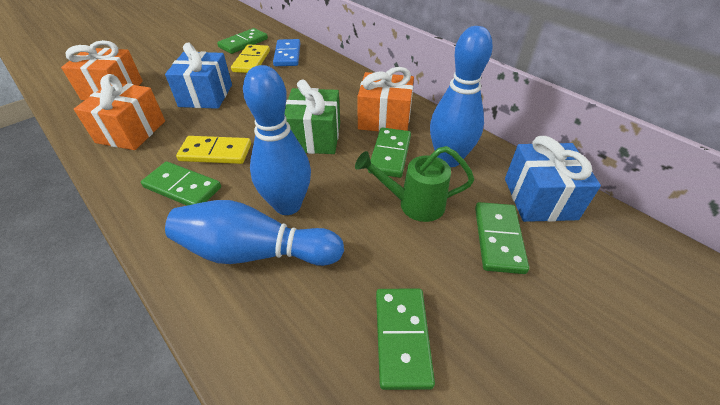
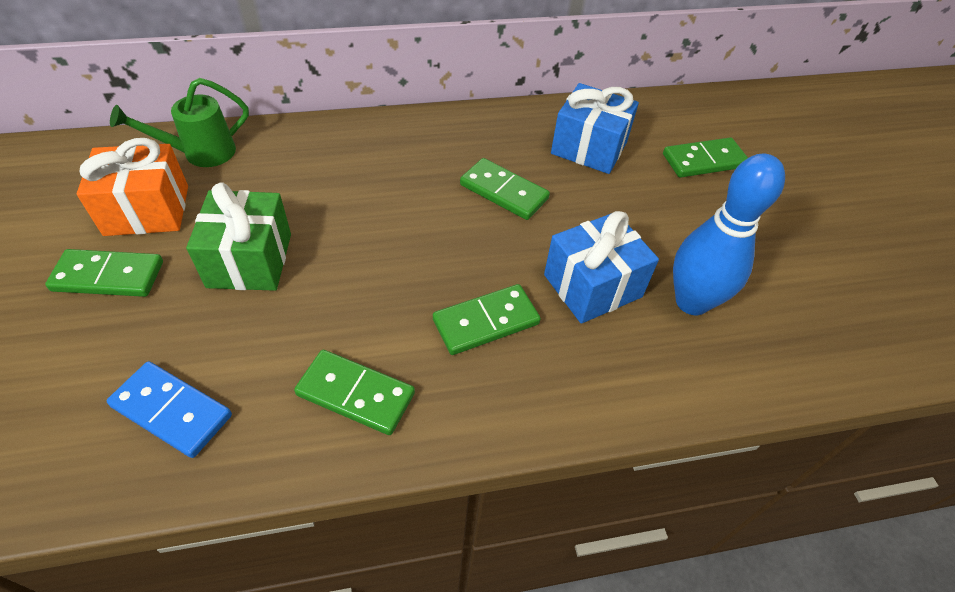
blue bowling pin: 3 -> 1
orange gift: 3 -> 1
yellow domino: 2 -> 0

